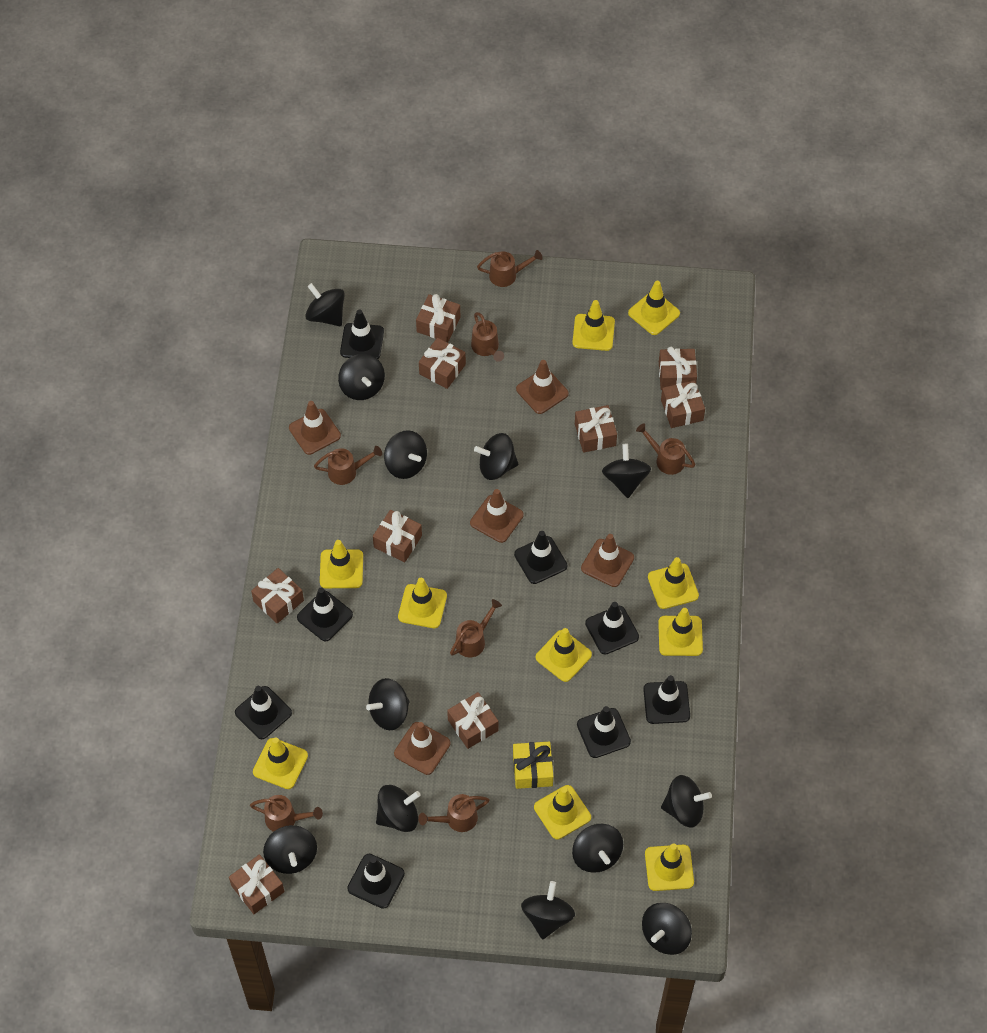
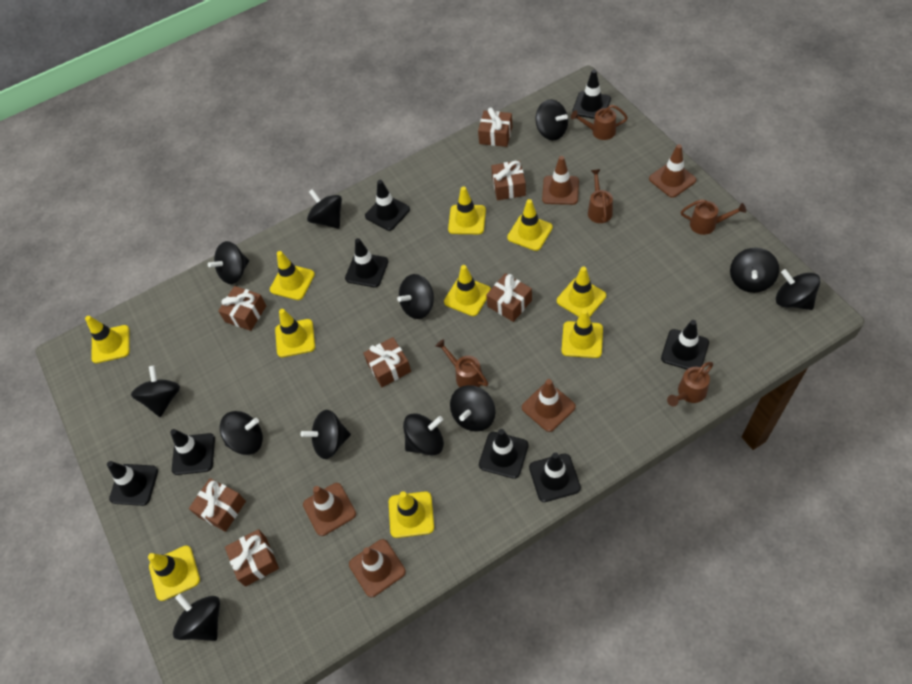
brown gift: 9 -> 7
brown watering can: 7 -> 5
yellow gift: 1 -> 0

